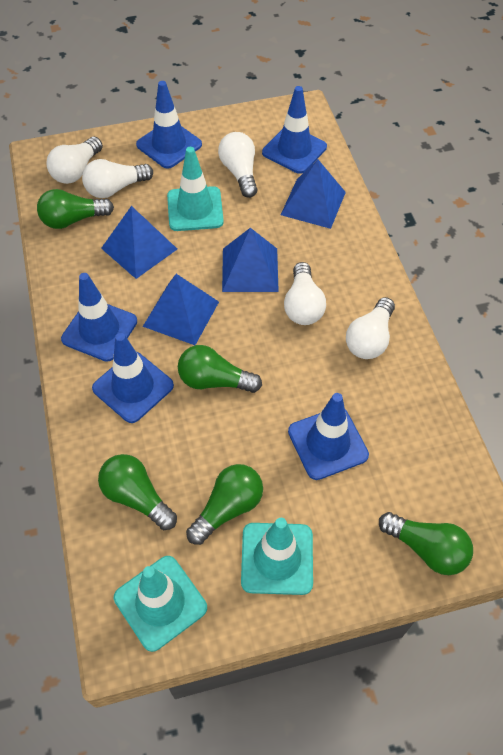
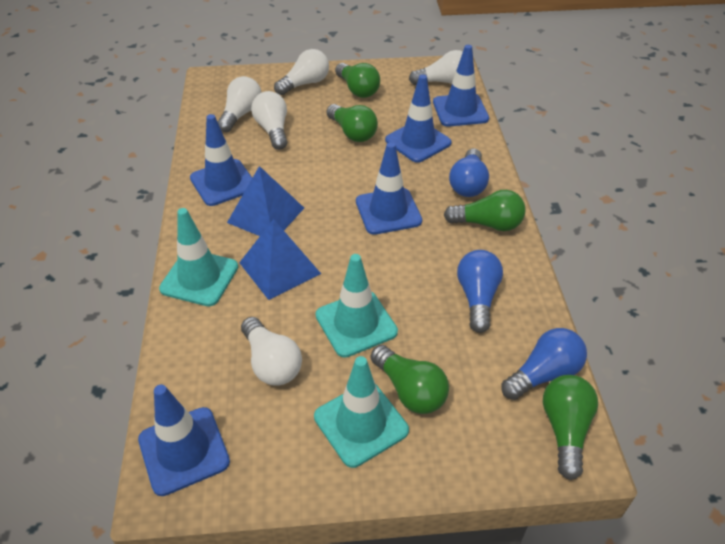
blue light bulb: 0 -> 3
blue pyramid: 4 -> 2

